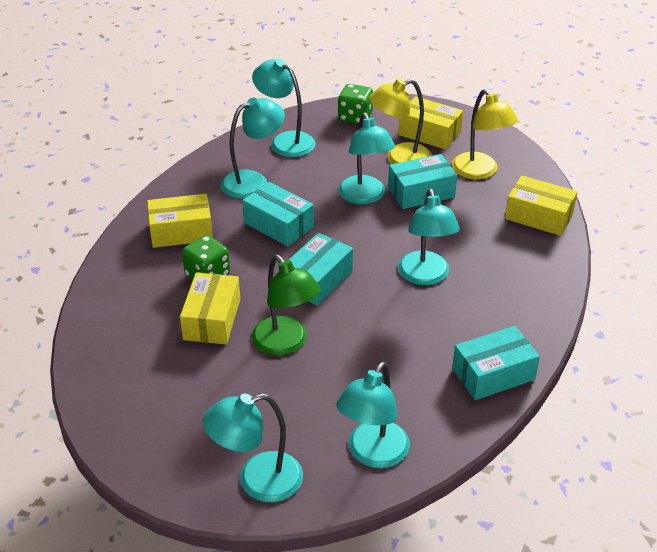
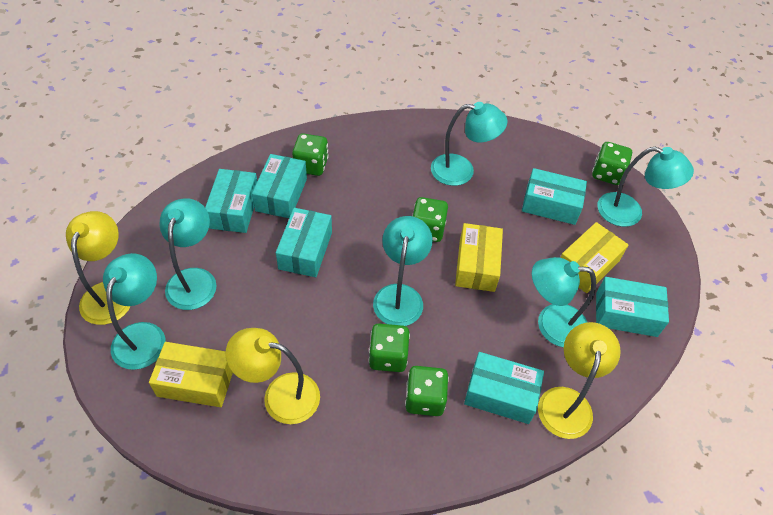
green dice: 2 -> 5
green lamp: 1 -> 0
turquoise box: 4 -> 6
yellow box: 4 -> 3
yellow lamp: 2 -> 3

